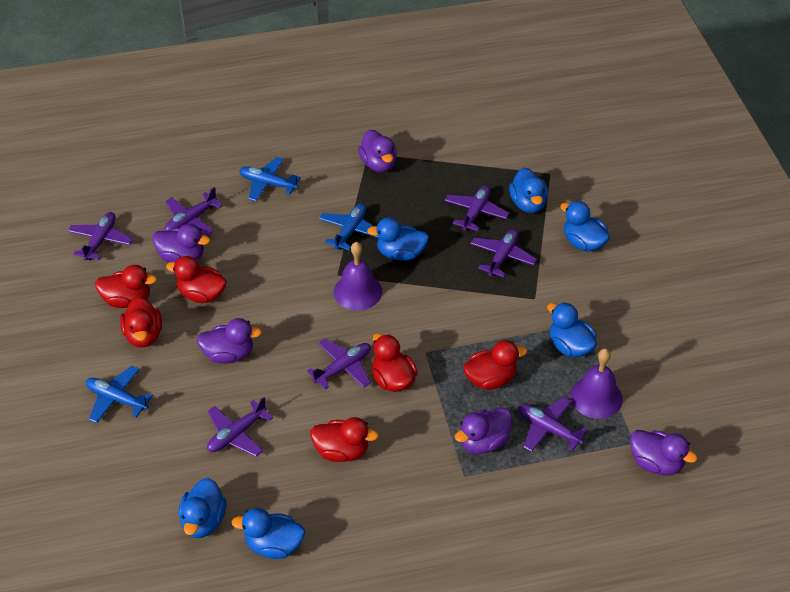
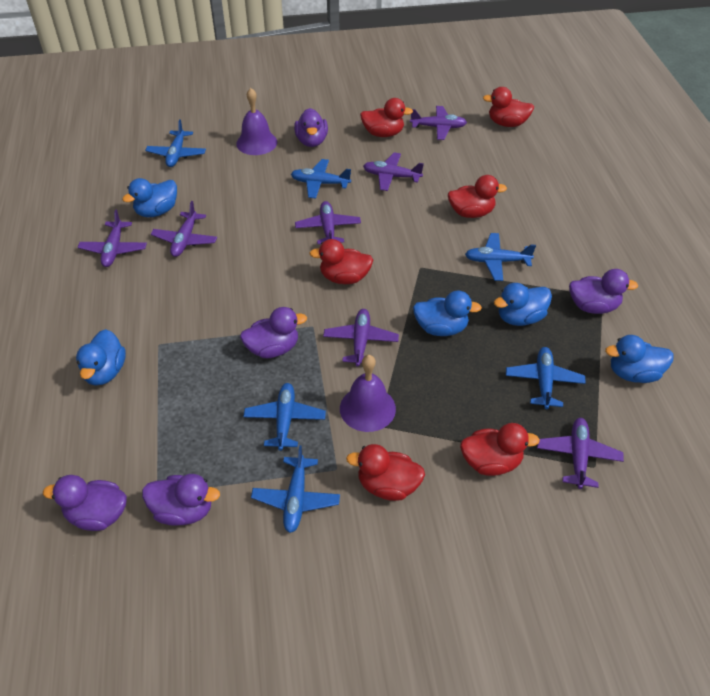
blue duck: 6 -> 5
blue plane: 3 -> 6

